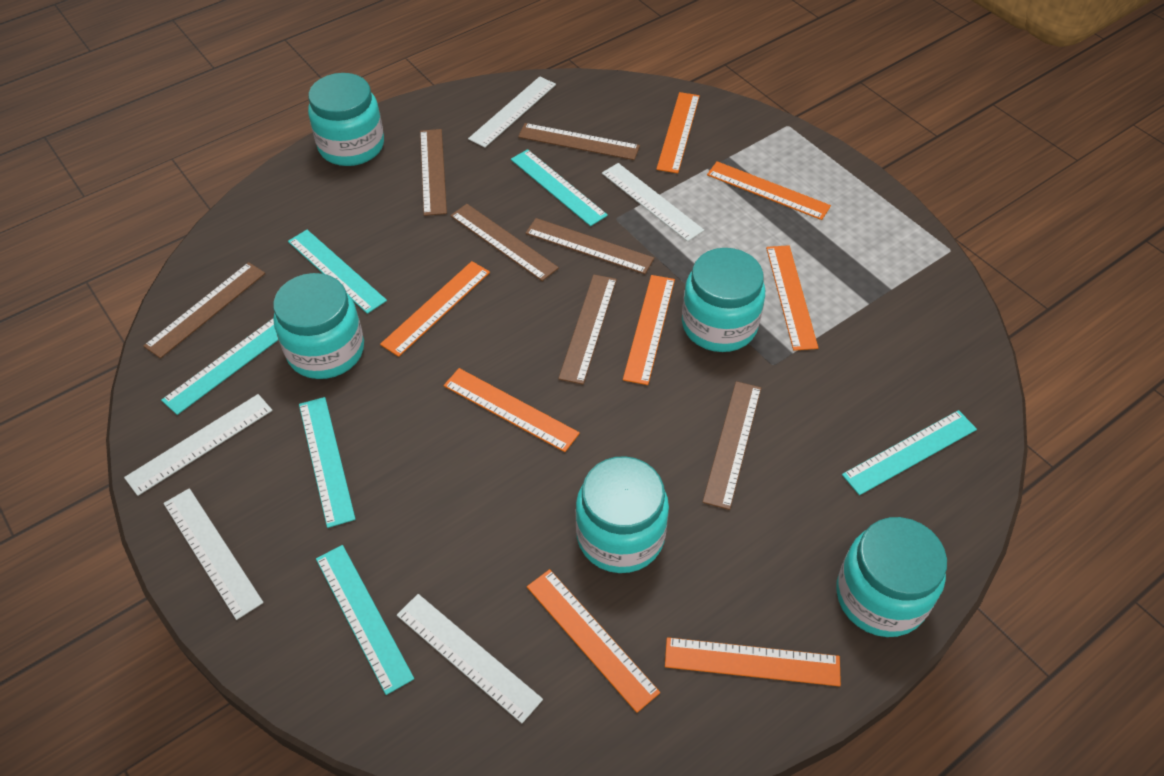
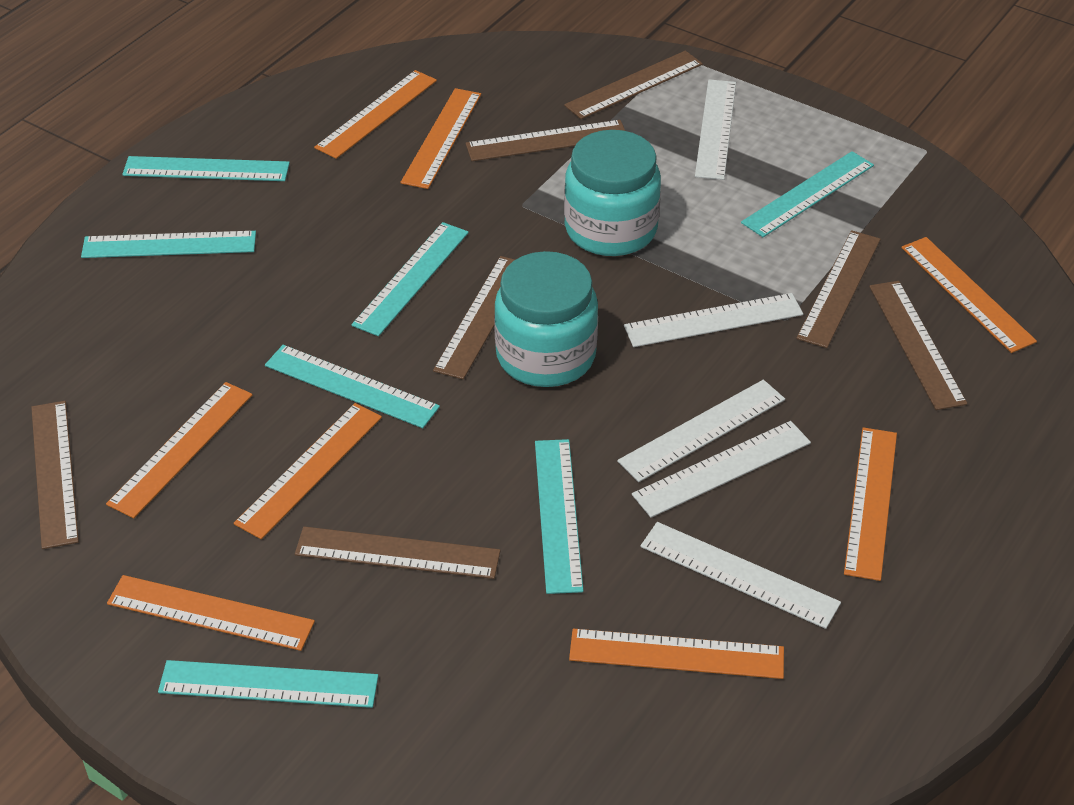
turquoise jar: 5 -> 2
turquoise ruler: 6 -> 7

